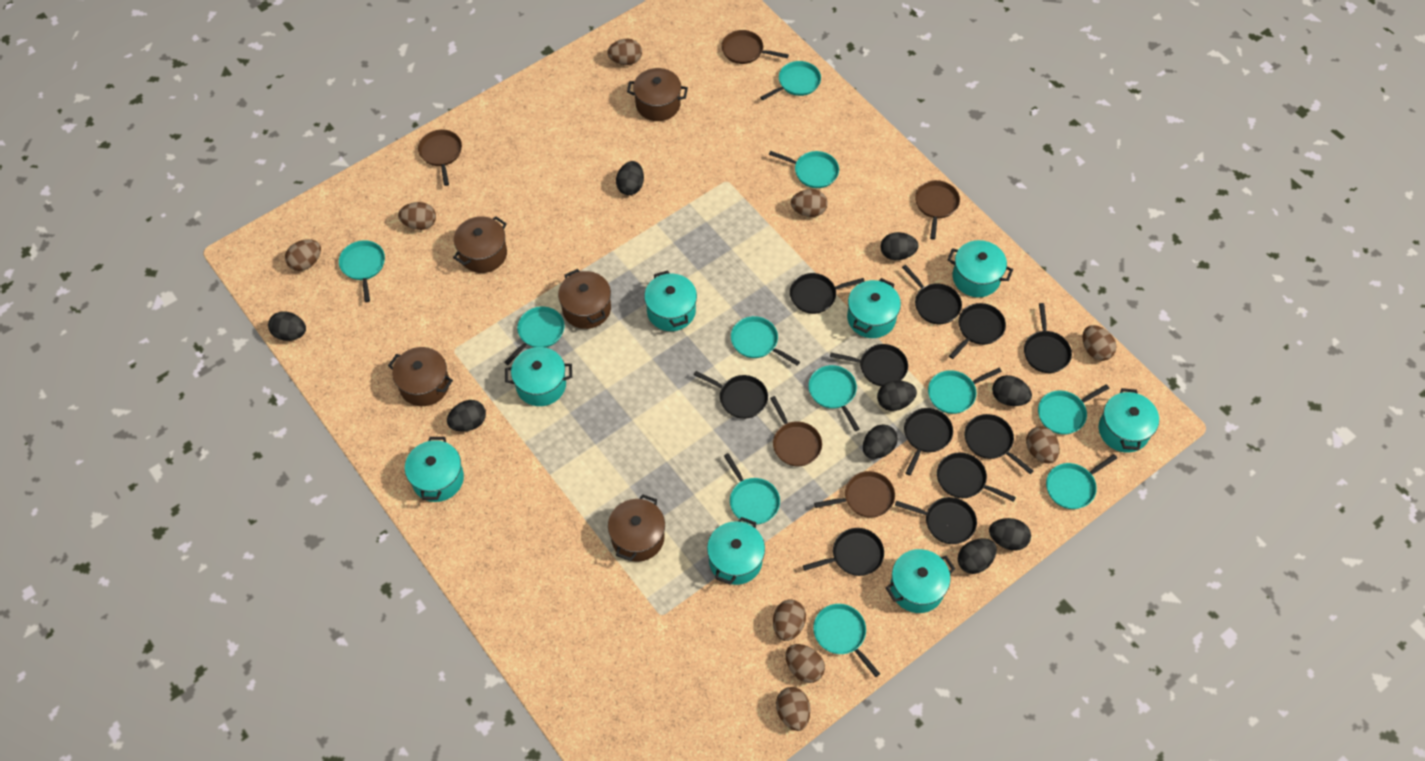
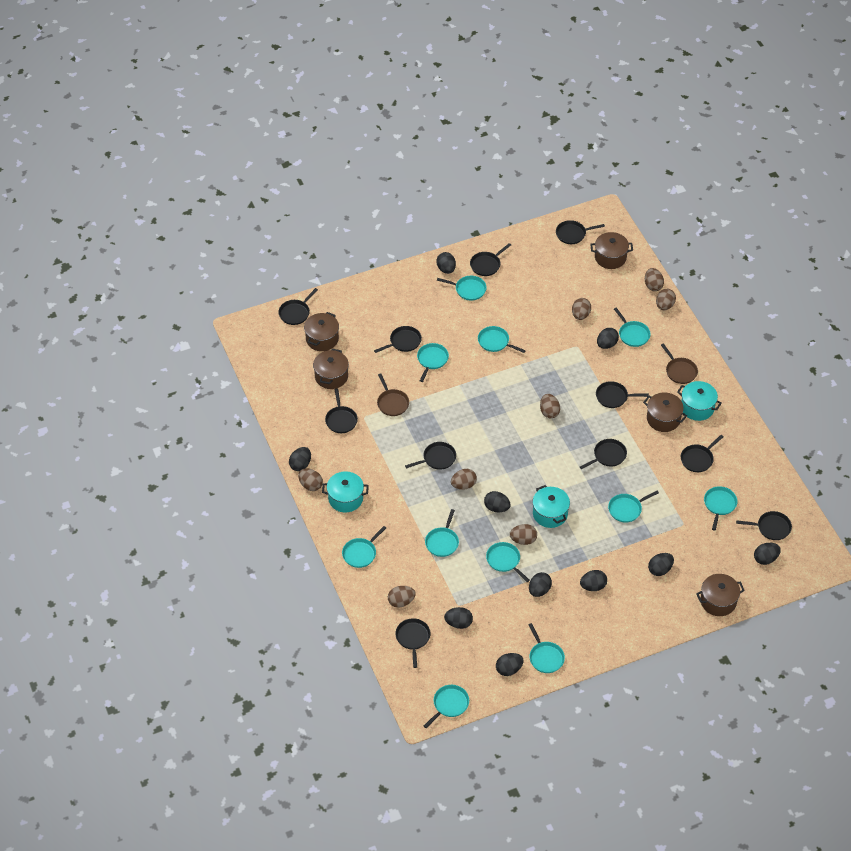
black egg: 9 -> 10
brown egg: 9 -> 8
brown pan: 5 -> 2
turquoise pot: 8 -> 3

